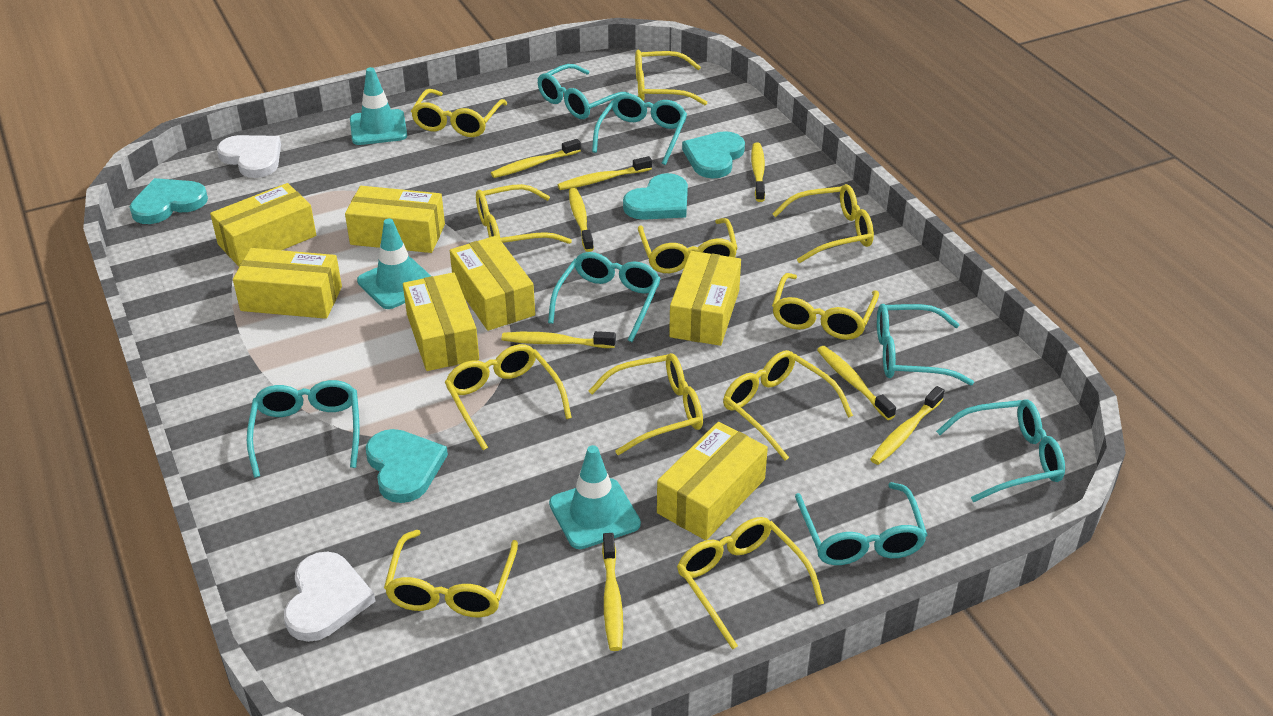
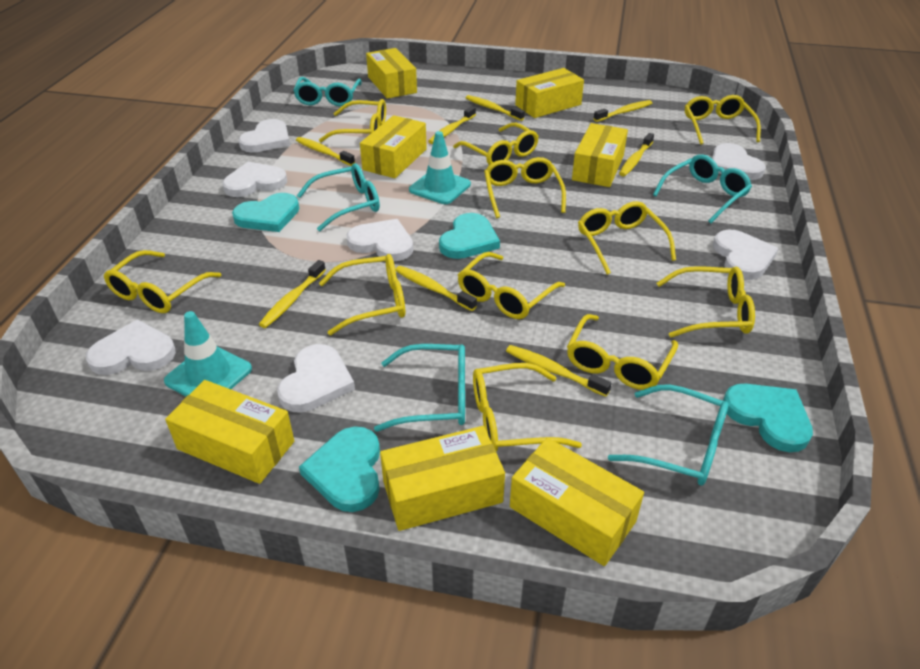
turquoise glasses: 7 -> 5
turquoise traffic cone: 3 -> 2
white heart: 2 -> 7

